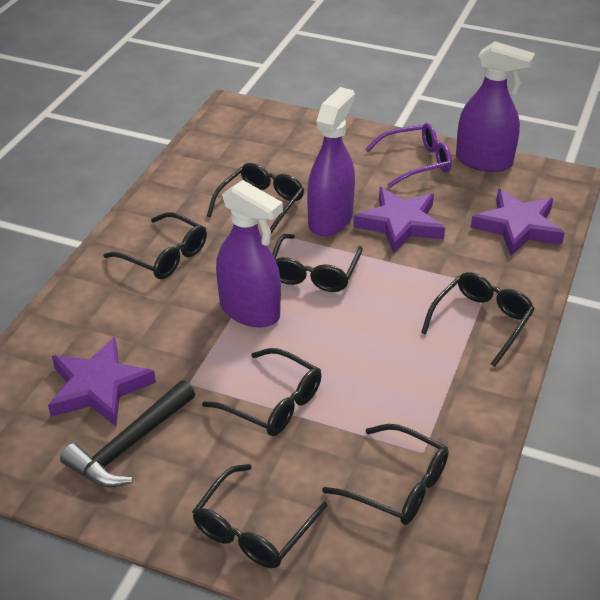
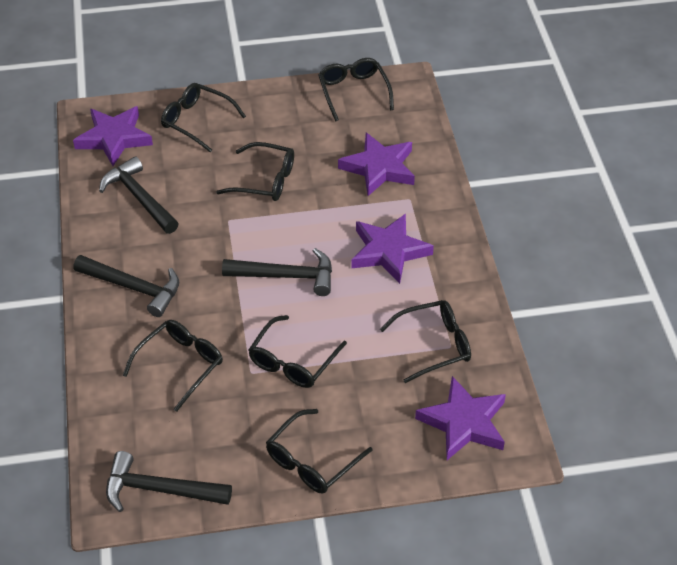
black hammer: 1 -> 4
purple glasses: 1 -> 0
purple spray bottle: 3 -> 0
purple star: 3 -> 4

